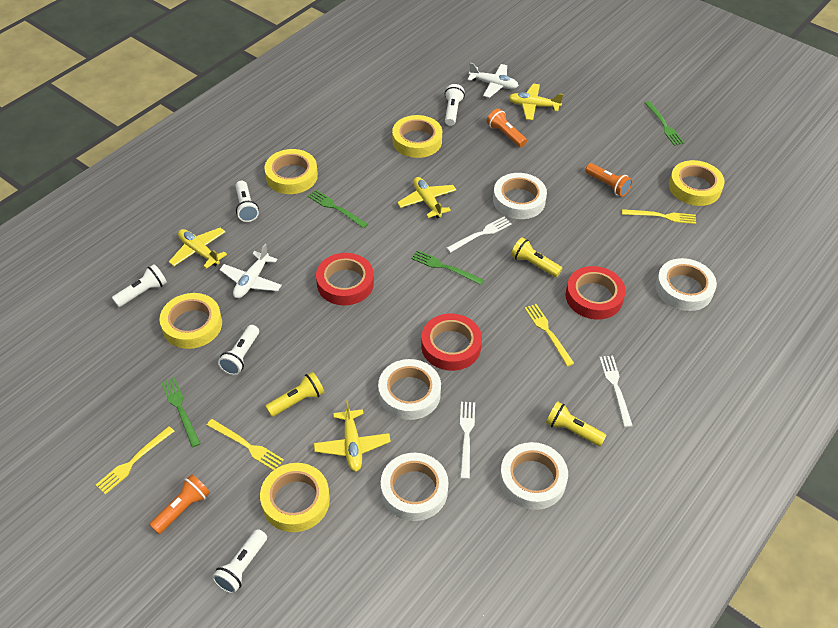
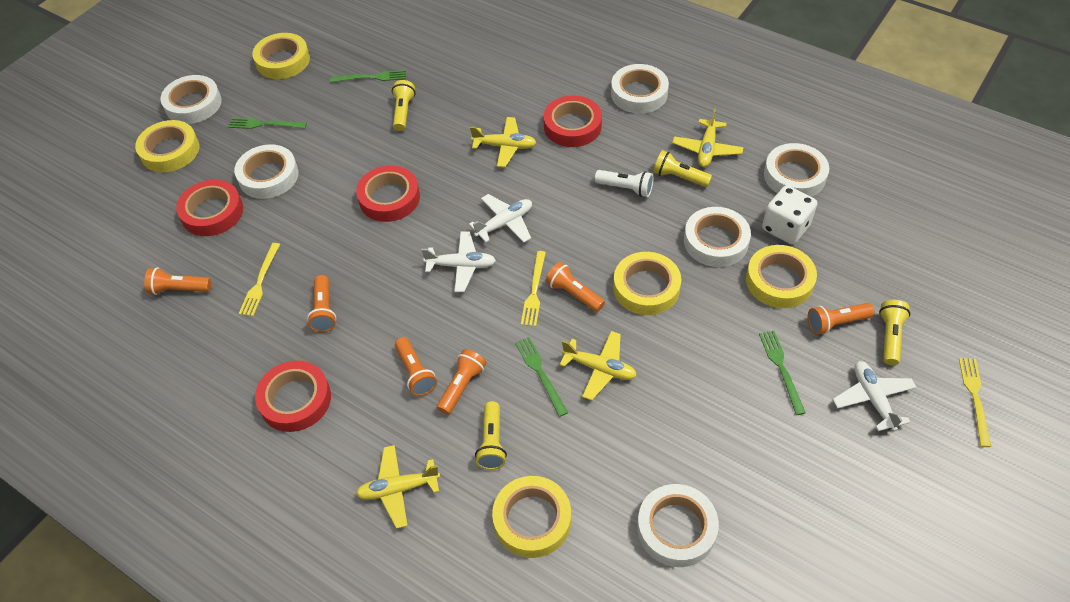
orange flashlight: 3 -> 6
red tape: 3 -> 4
white dice: 0 -> 1
white flashlight: 5 -> 1
white fork: 3 -> 0
white plane: 2 -> 3
white tape: 5 -> 6
yellow flashlight: 3 -> 4
yellow fork: 4 -> 3

